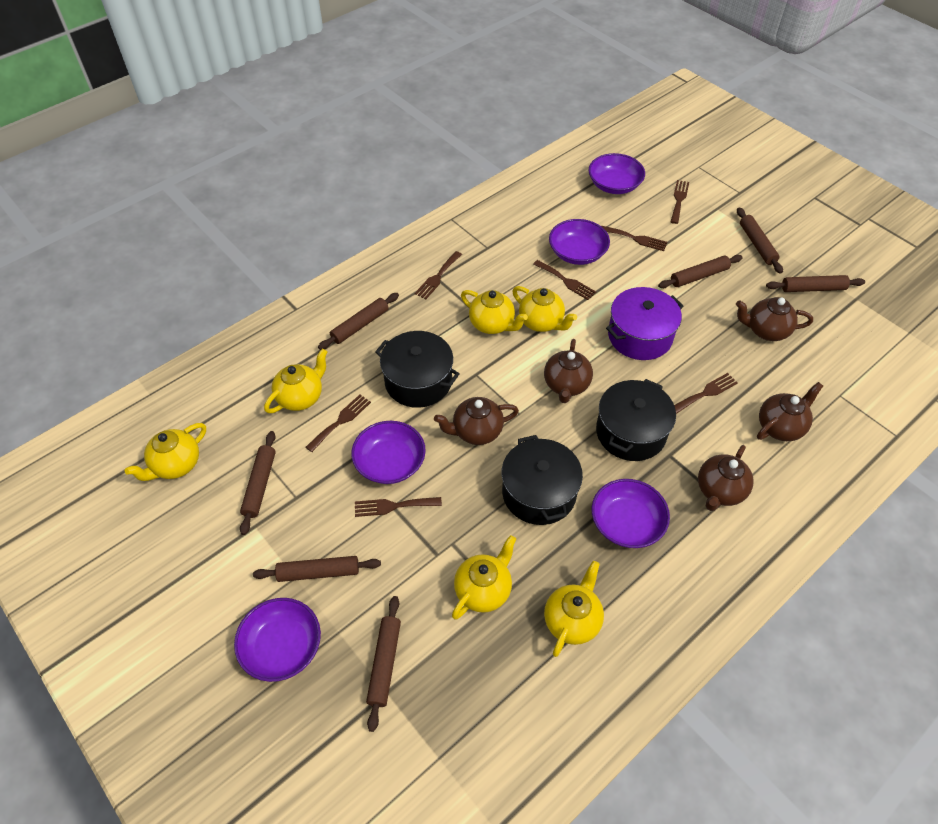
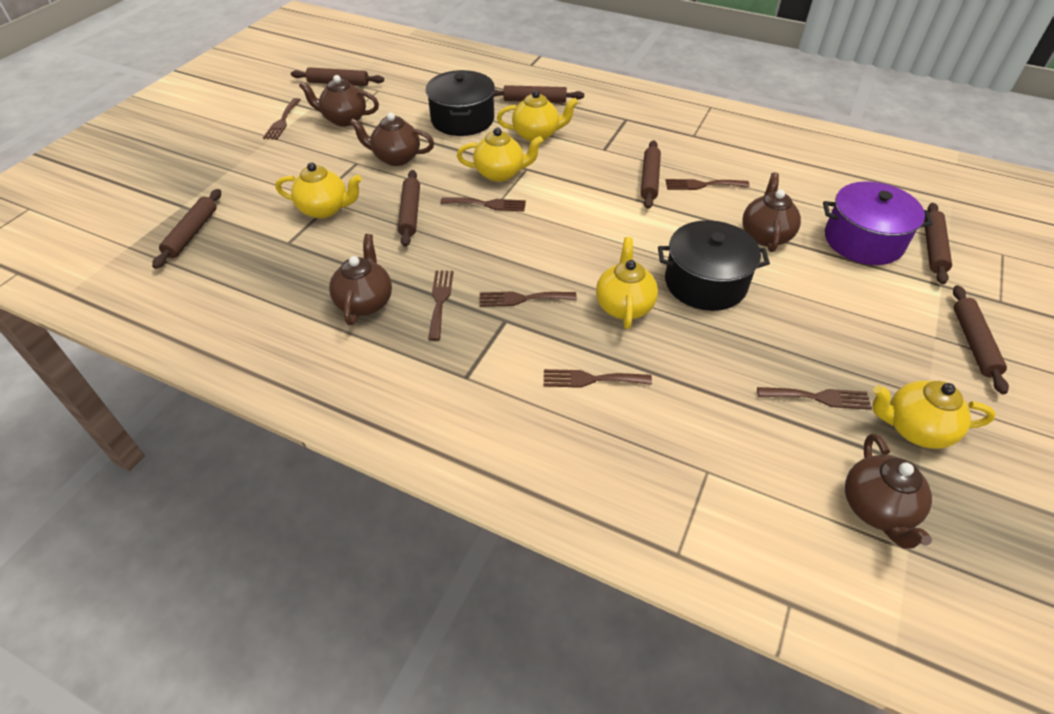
black pot: 3 -> 2
purple bowl: 5 -> 0
yellow teapot: 6 -> 5

